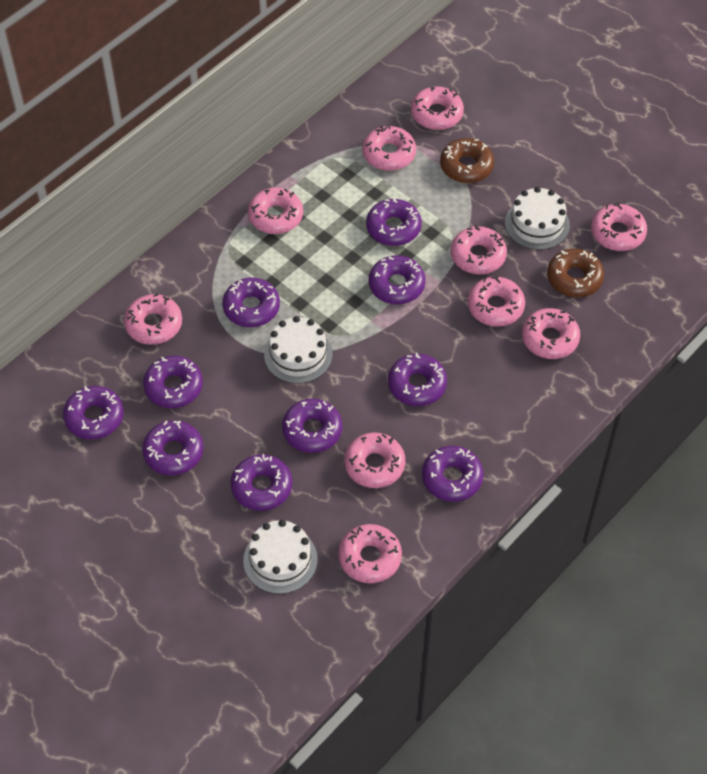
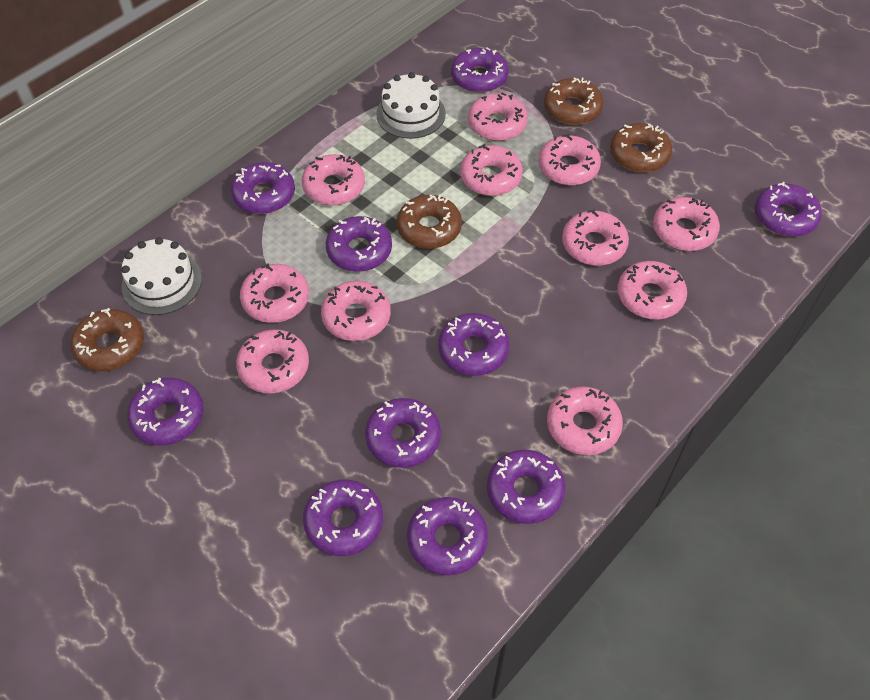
brown donut: 2 -> 4
pink donut: 10 -> 11
white cake: 3 -> 2

